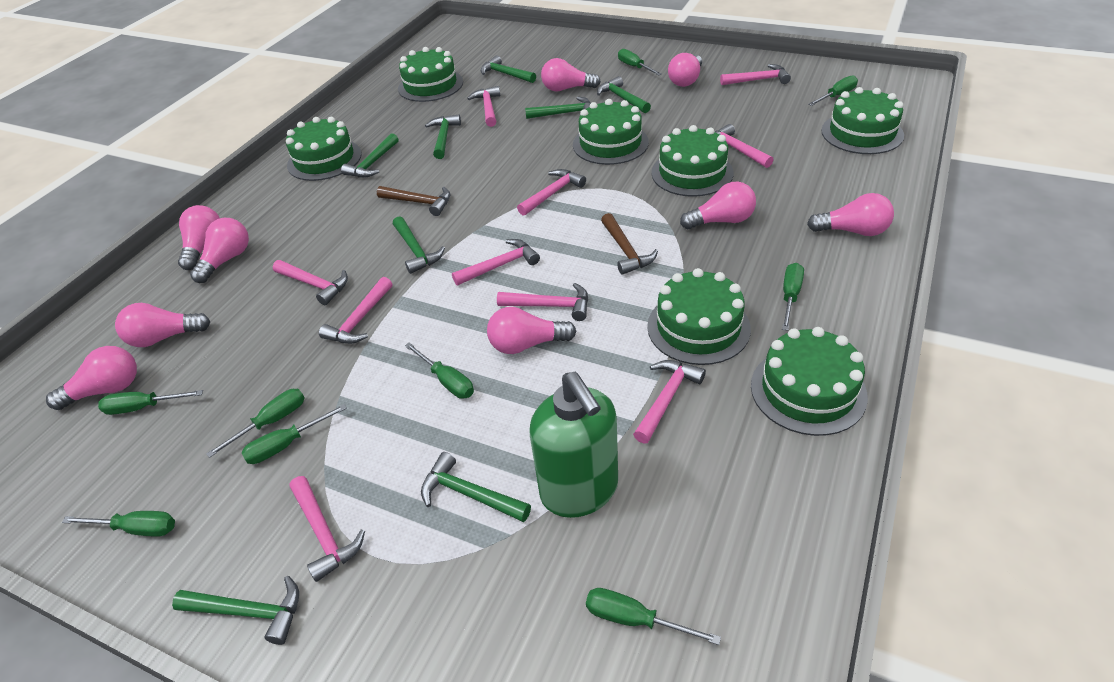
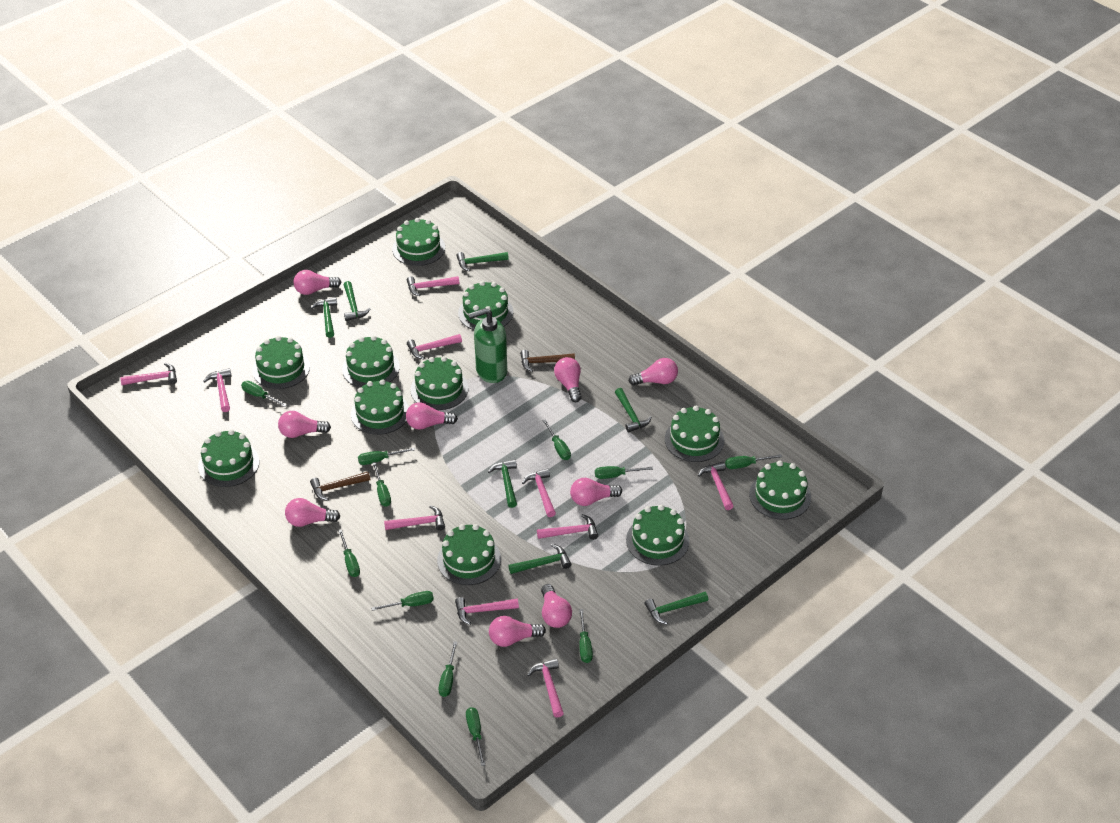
green cake: 7 -> 11
green hammer: 8 -> 7
green screwdriver: 9 -> 11

